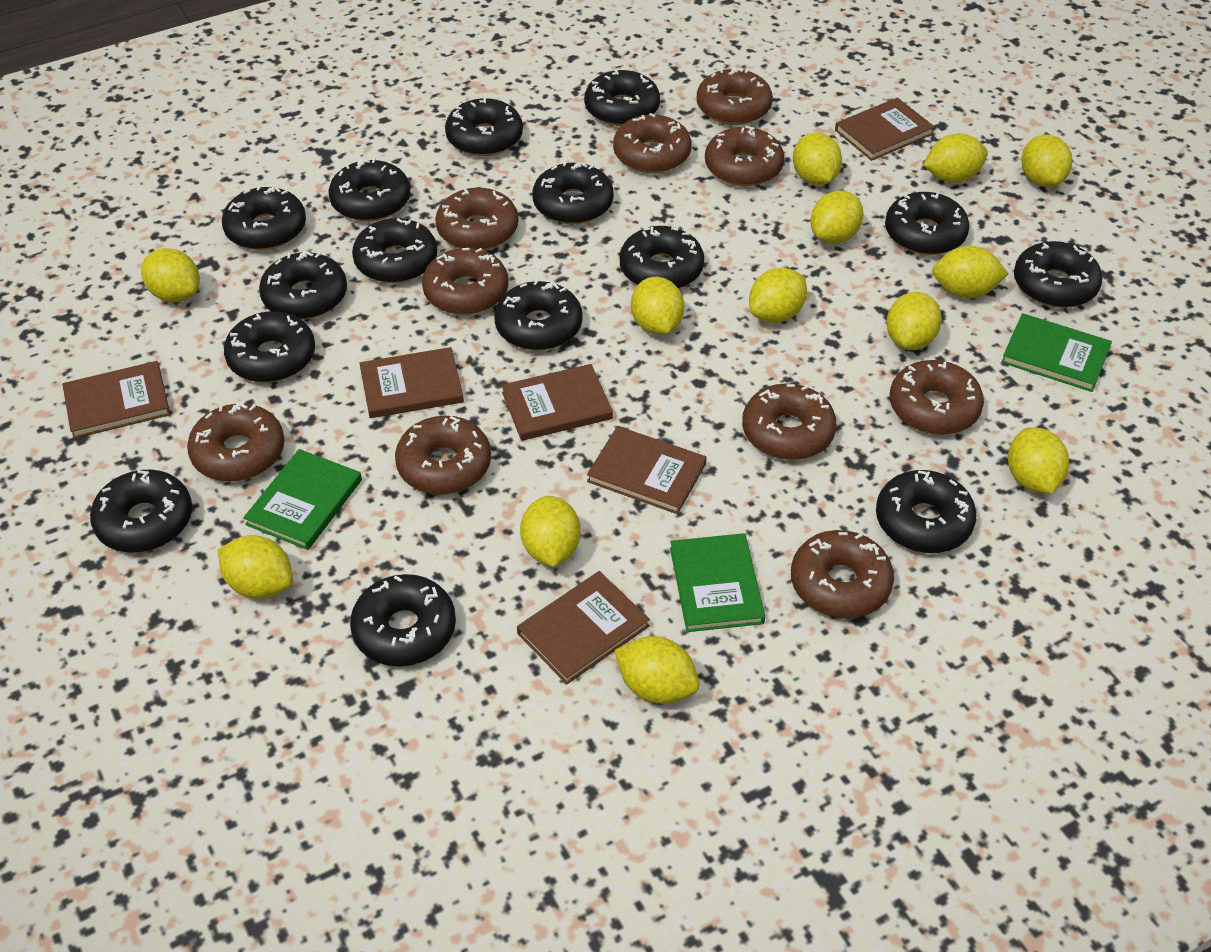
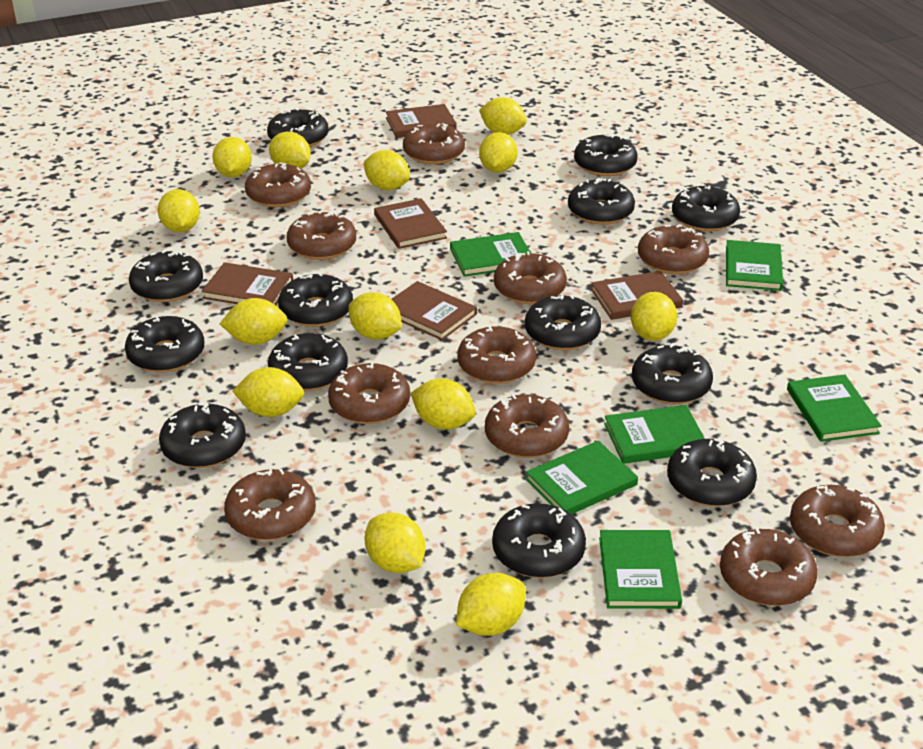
black donut: 15 -> 13
brown book: 6 -> 5
brown donut: 10 -> 11
green book: 3 -> 6

